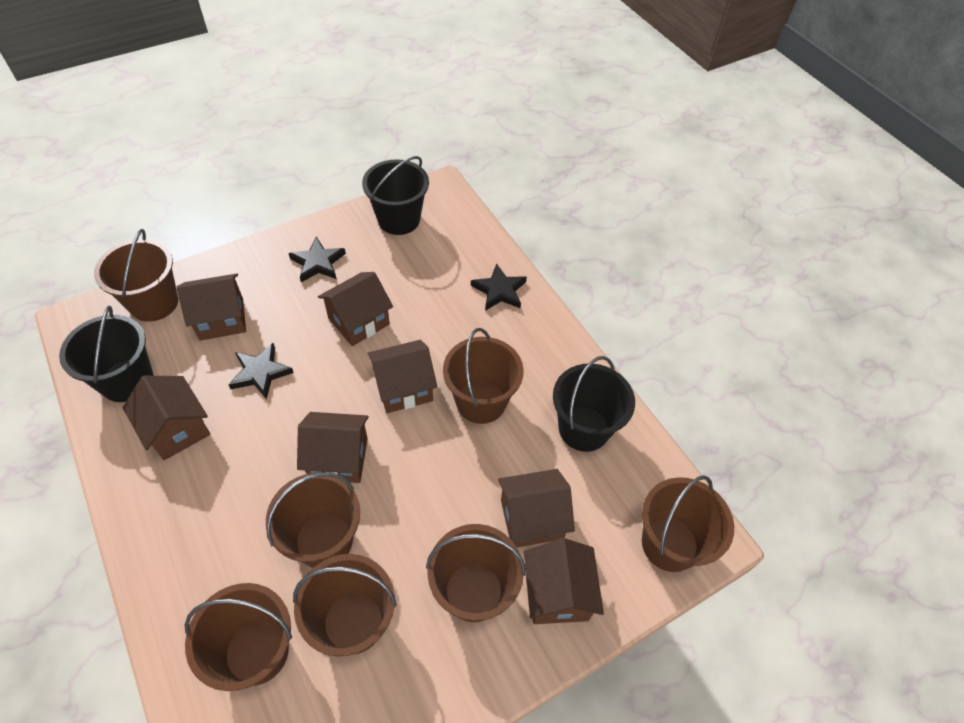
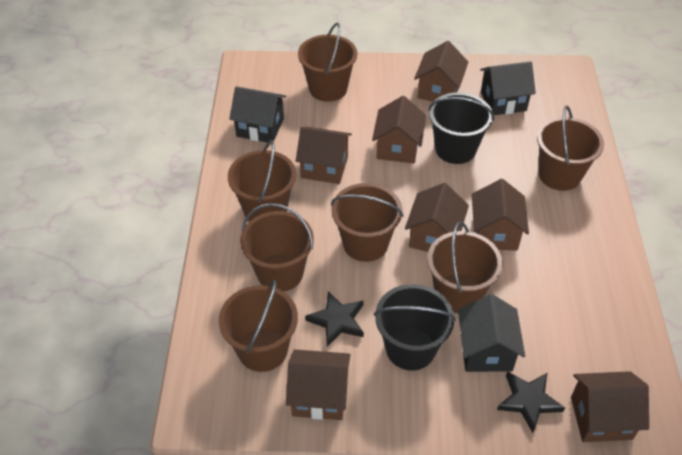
black bucket: 3 -> 2
black house: 0 -> 3
black star: 3 -> 2

